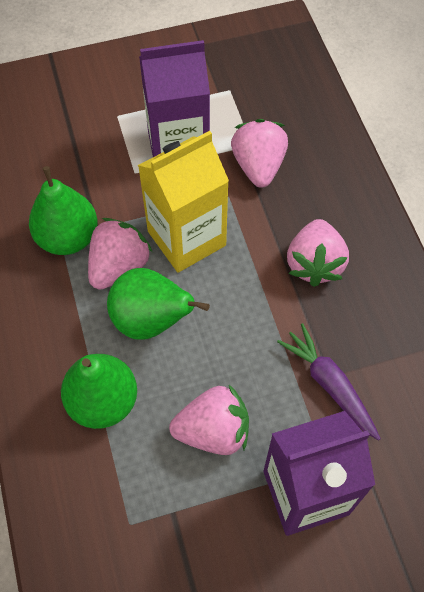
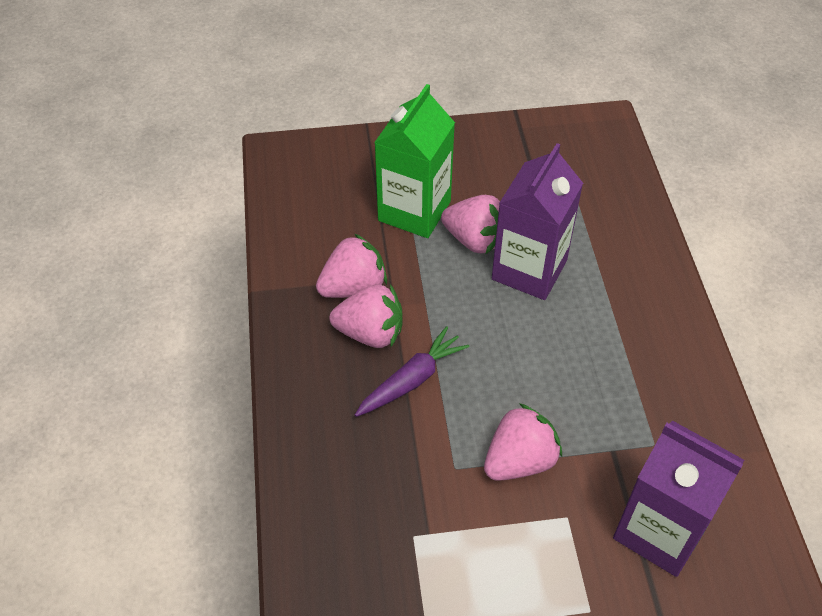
green carton: 0 -> 1
green pear: 3 -> 0
yellow carton: 1 -> 0

